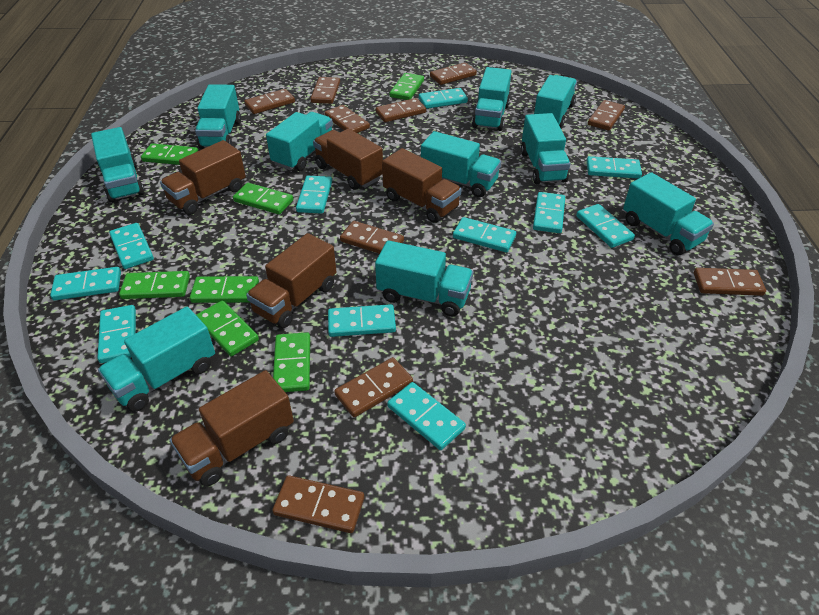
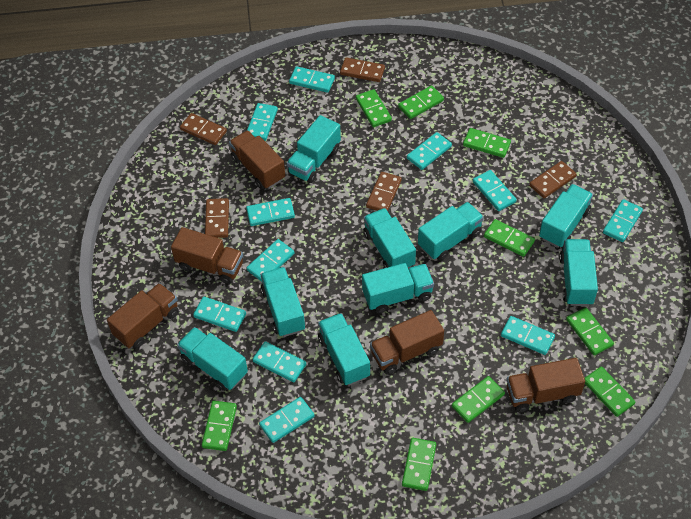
brown domino: 10 -> 5
green domino: 7 -> 9
turquoise truck: 10 -> 9

